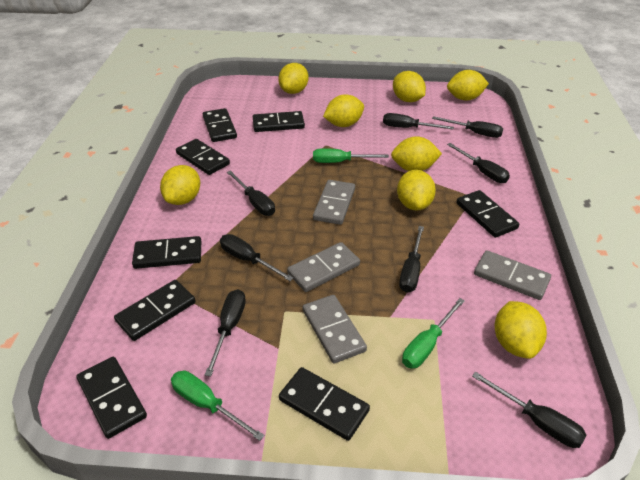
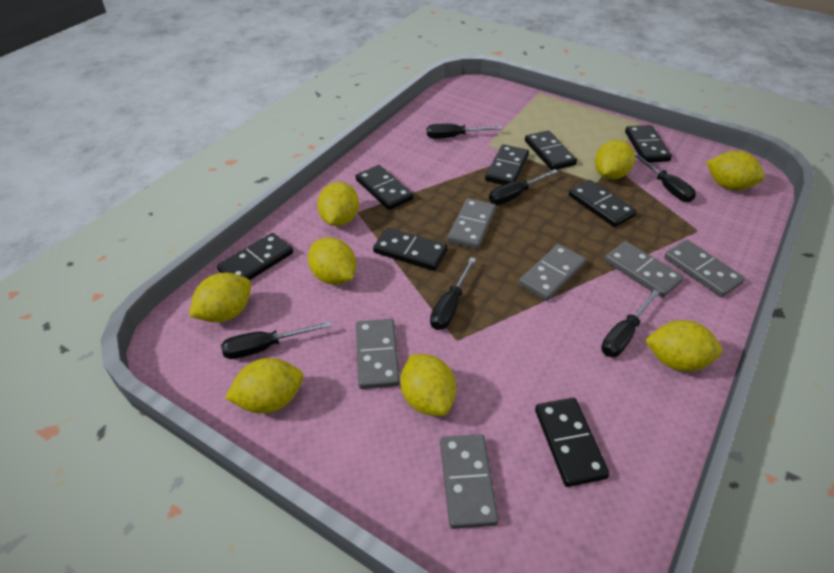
black screwdriver: 8 -> 6
green screwdriver: 3 -> 0
grey domino: 4 -> 6

